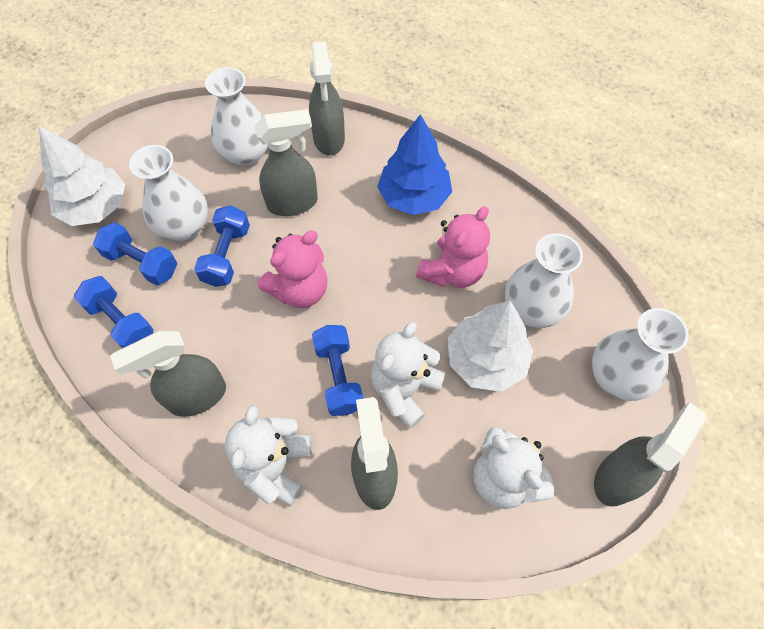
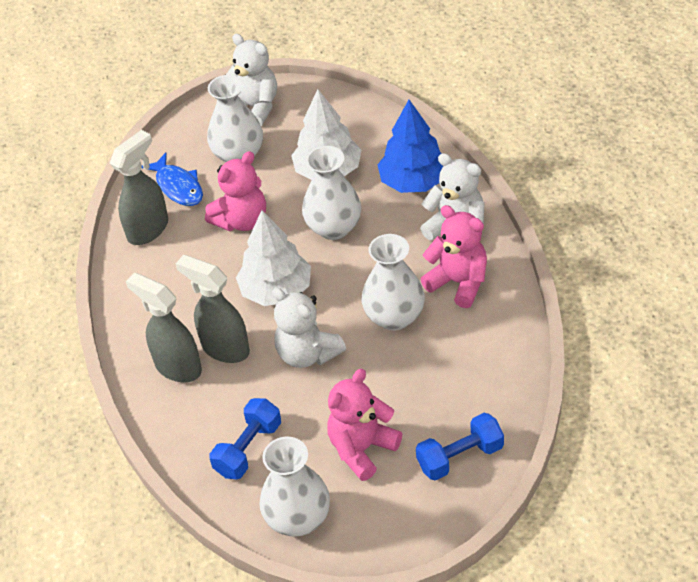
blue dumbbell: 4 -> 2
blue fish: 0 -> 1
grey spray bottle: 5 -> 3
pink teddy bear: 2 -> 3

